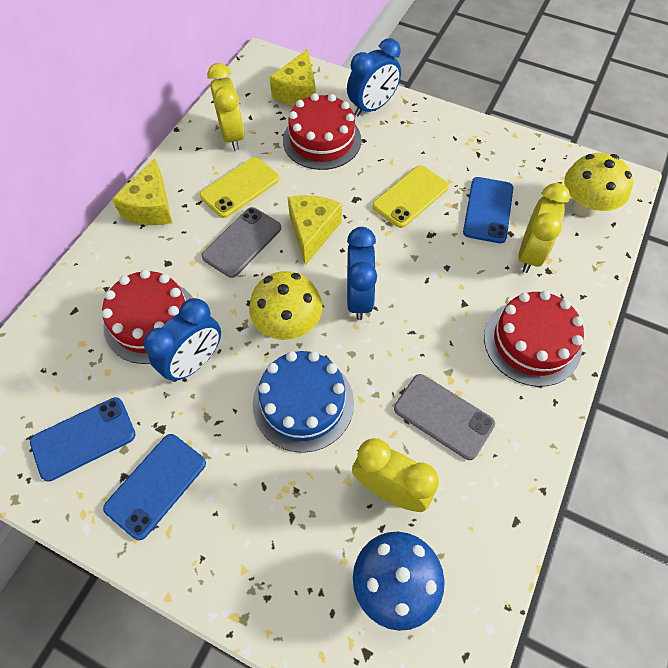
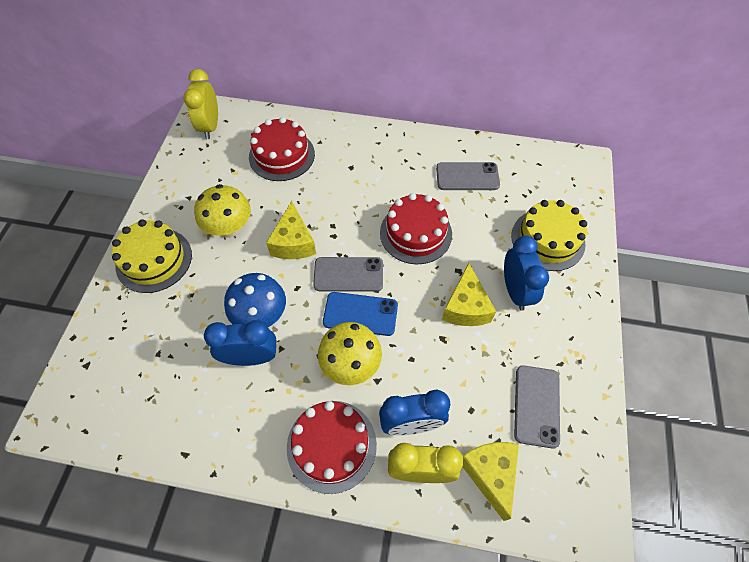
blue cake: 1 -> 0
blue phone: 3 -> 1
grey phone: 2 -> 3
yellow cake: 0 -> 2
yellow clock: 3 -> 2
yellow phone: 2 -> 0

